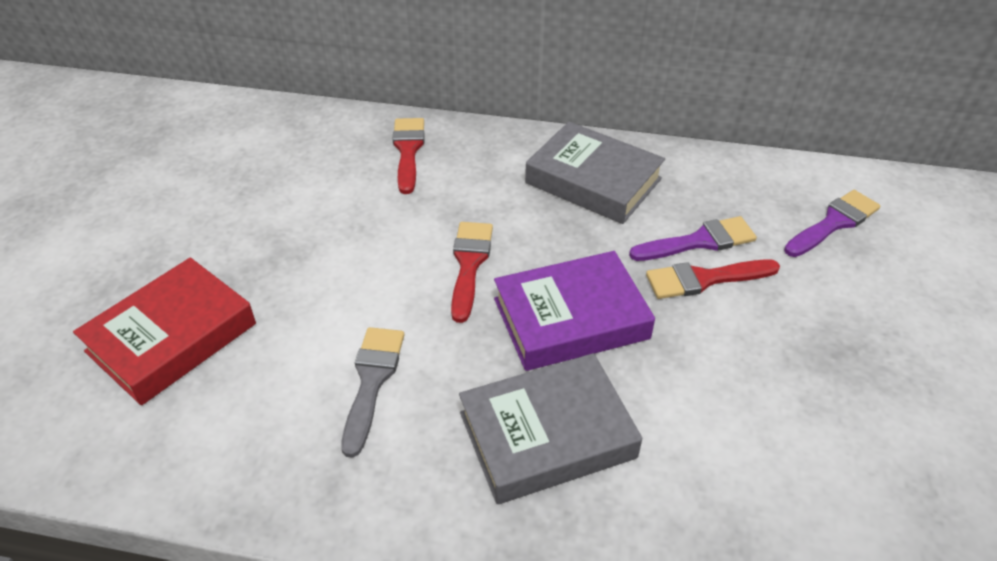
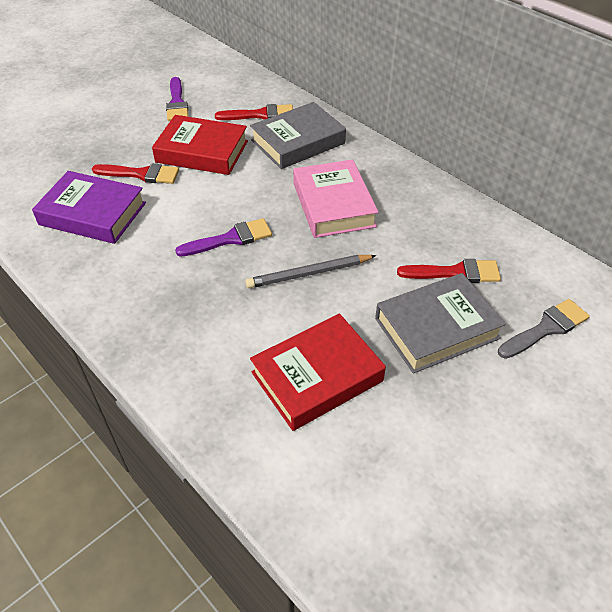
grey pencil: 0 -> 1
pink book: 0 -> 1
red book: 1 -> 2

